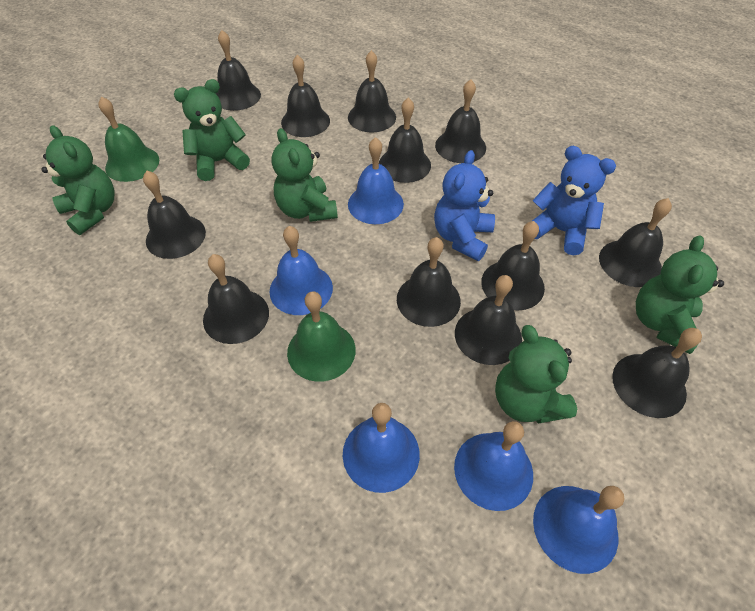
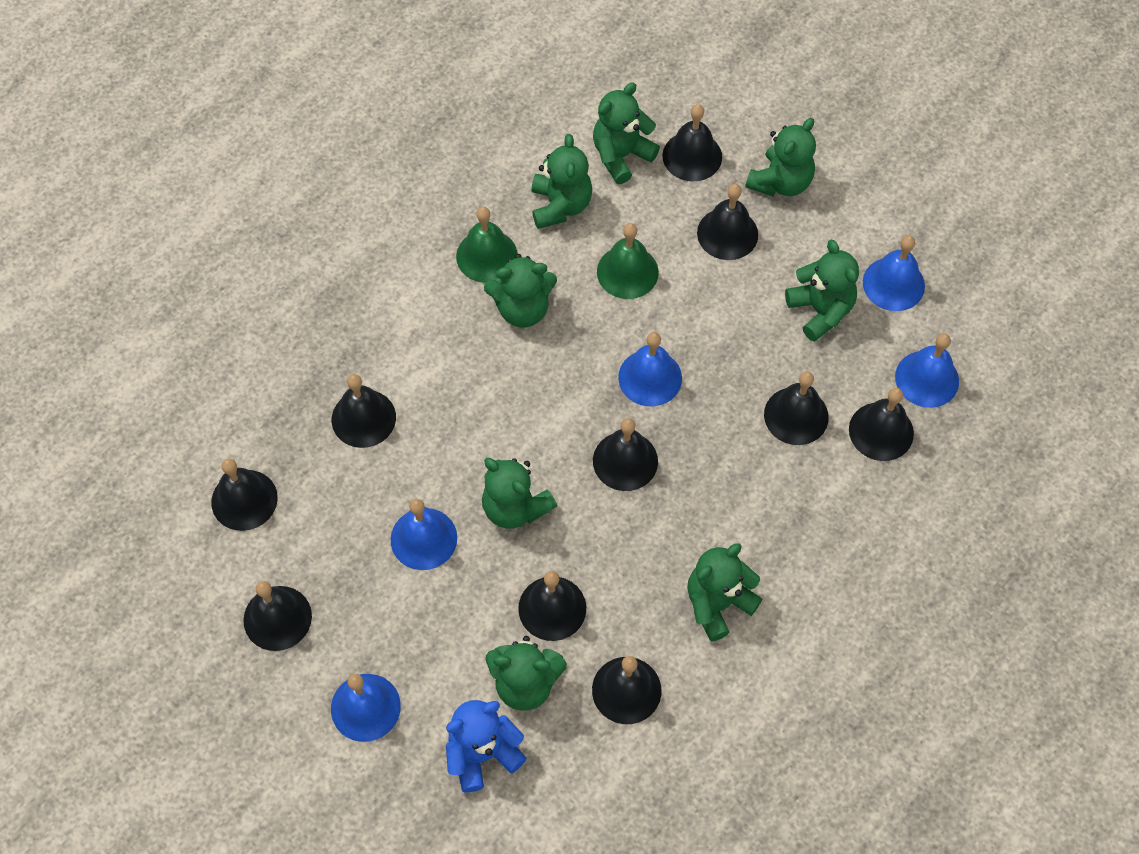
black bell: 12 -> 10
blue teddy bear: 2 -> 1
green teddy bear: 5 -> 8

